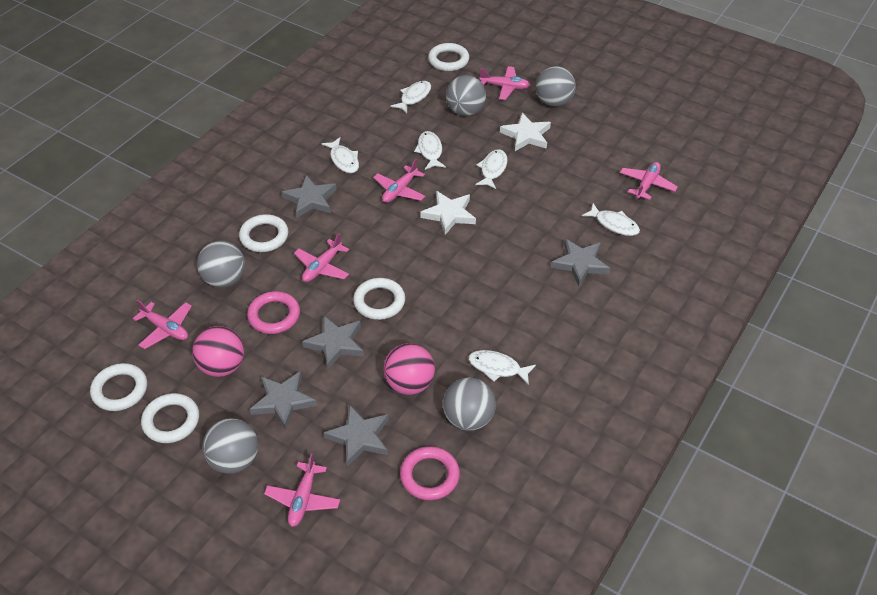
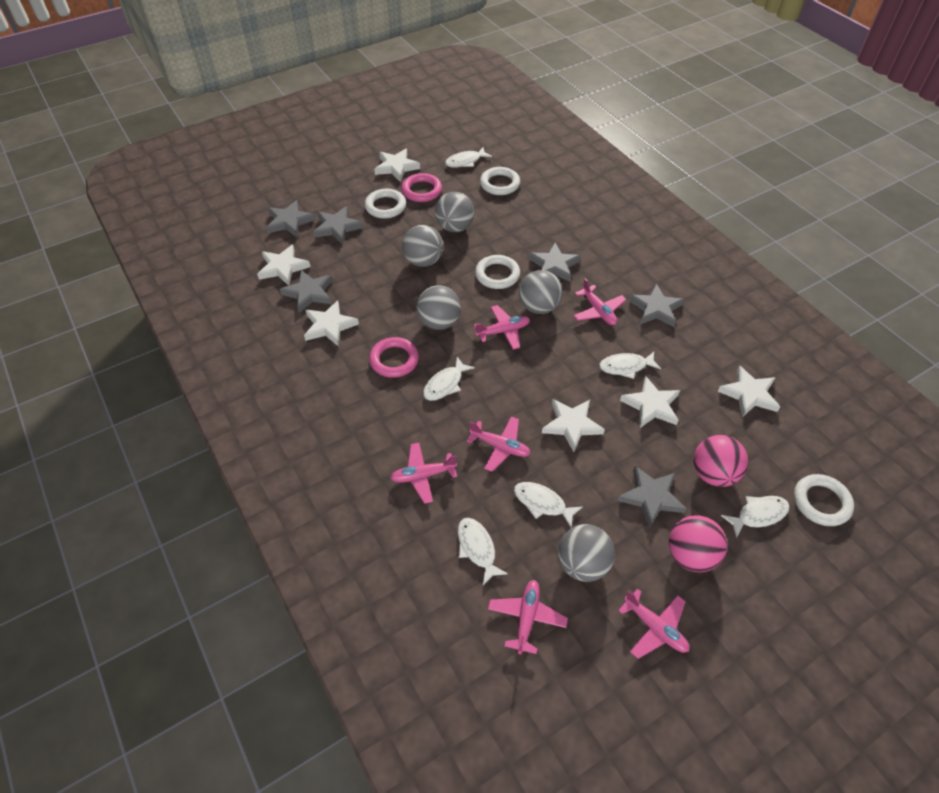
grey star: 5 -> 6
white ring: 5 -> 4
white star: 2 -> 6

